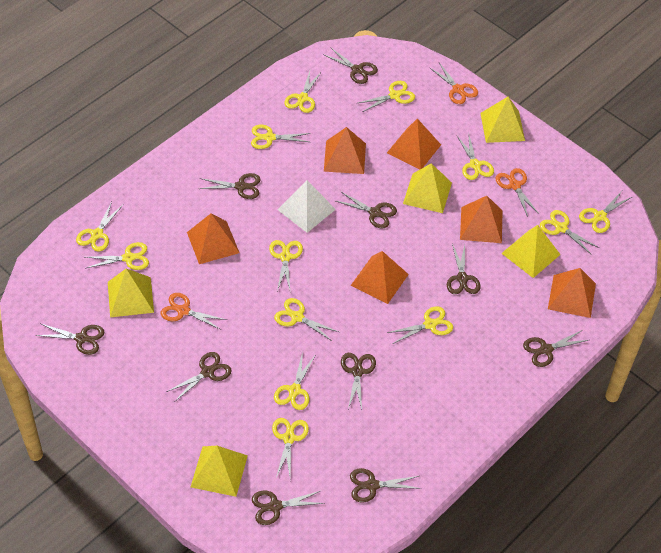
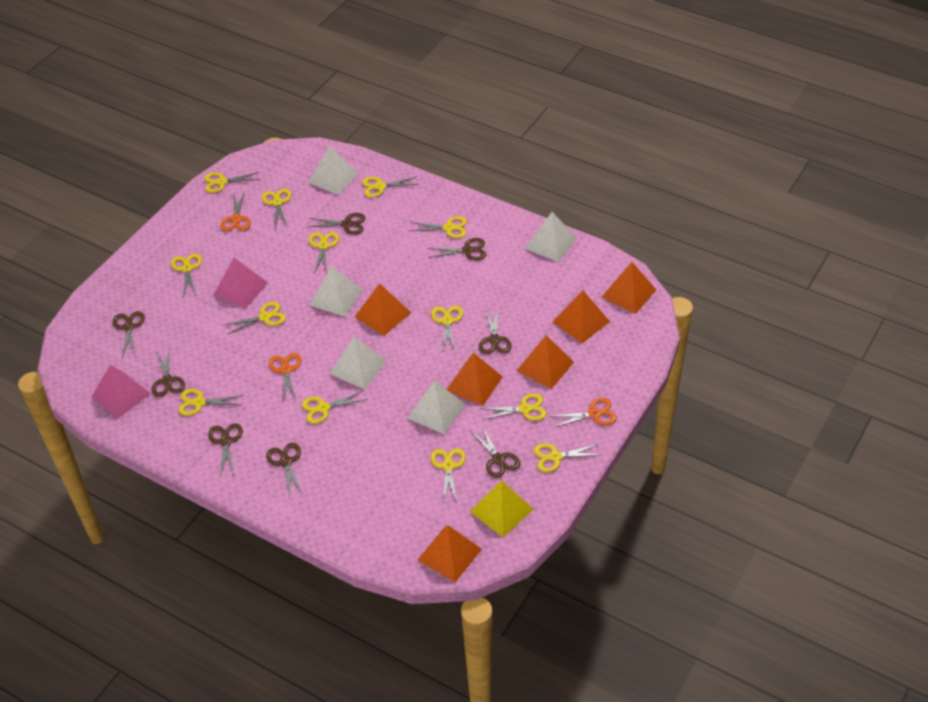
brown scissors: 10 -> 8
pink pyramid: 0 -> 2
white pyramid: 1 -> 5
yellow pyramid: 5 -> 1

